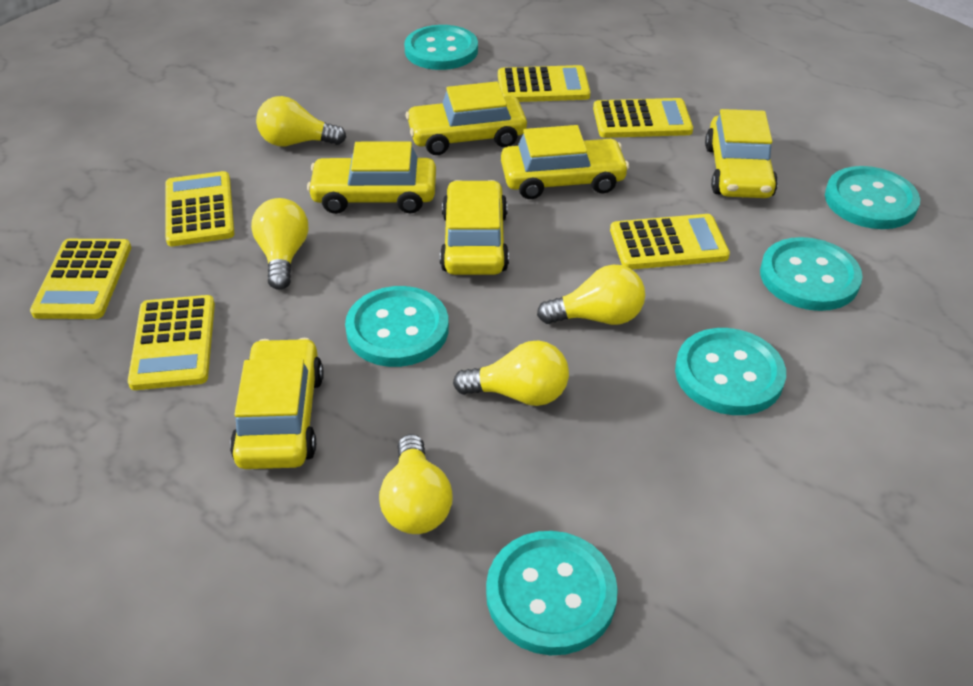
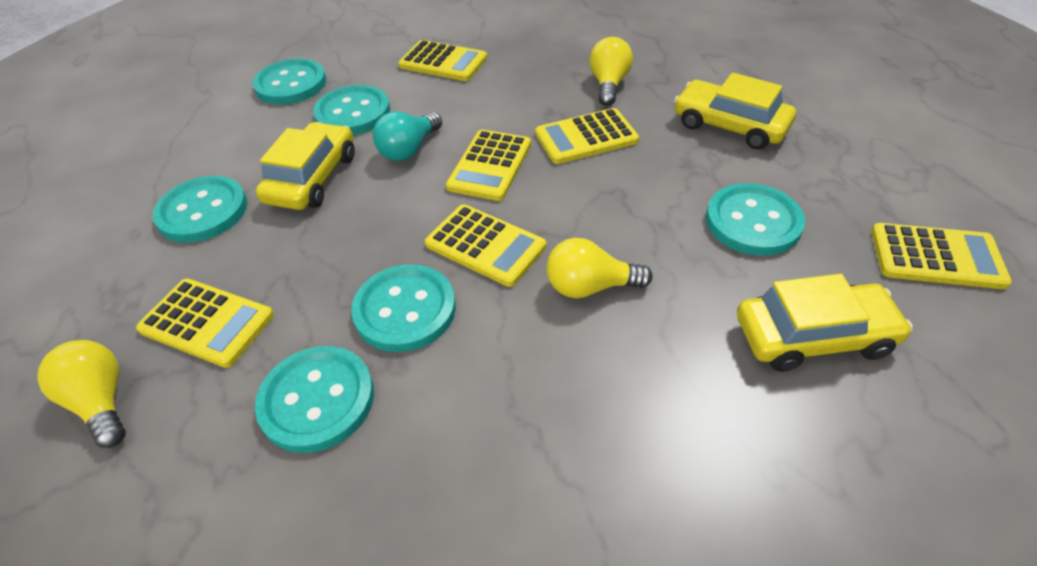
turquoise light bulb: 0 -> 1
yellow car: 6 -> 3
yellow light bulb: 5 -> 3

